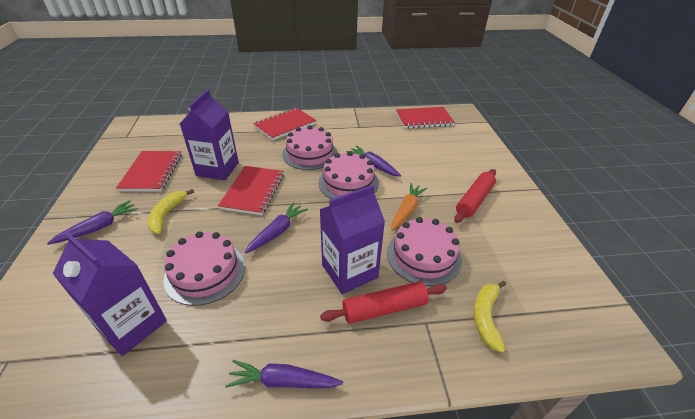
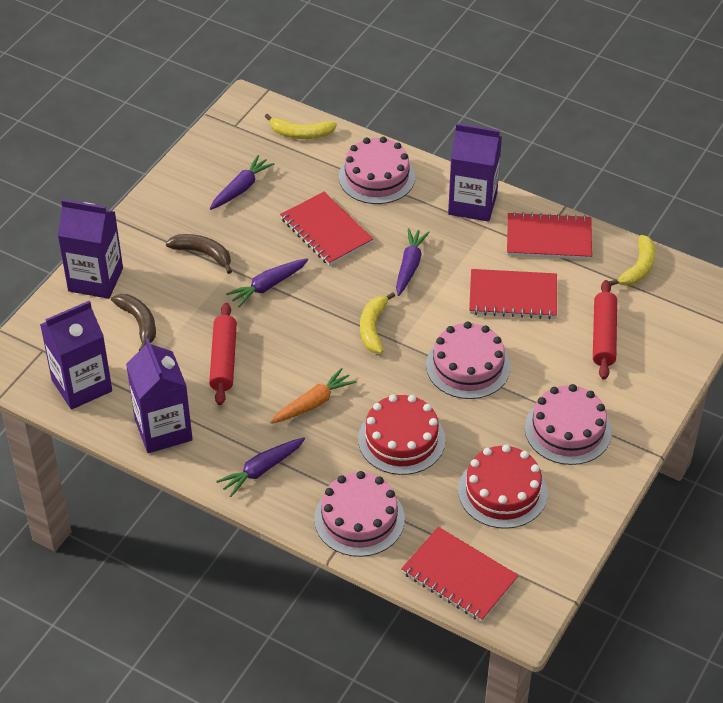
brown banana: 0 -> 2
purple carton: 3 -> 4
red cake: 0 -> 2
yellow banana: 2 -> 3

